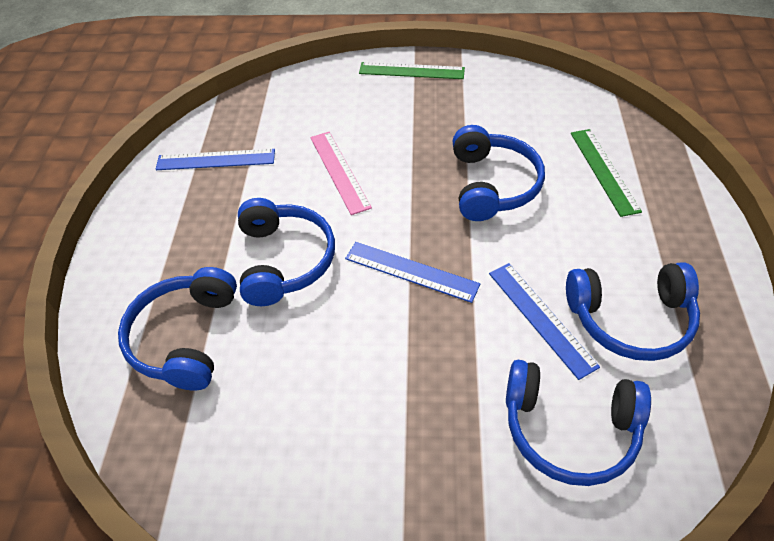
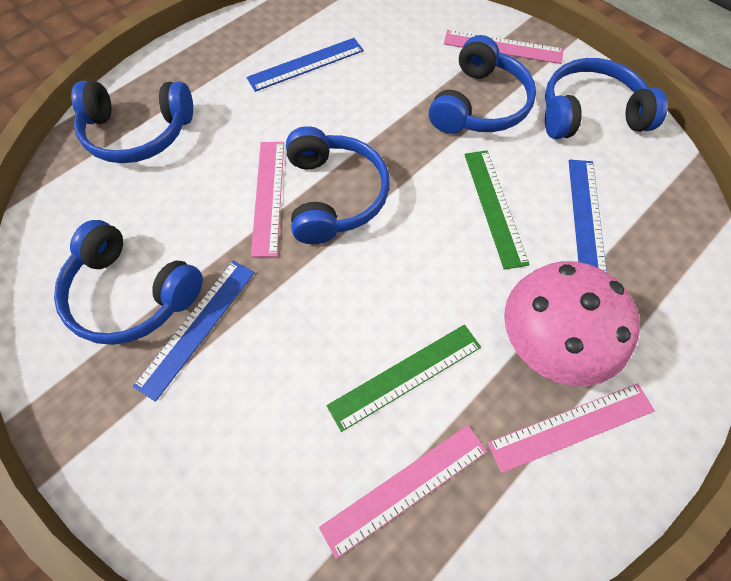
pink mushroom: 0 -> 1
pink ruler: 1 -> 4

